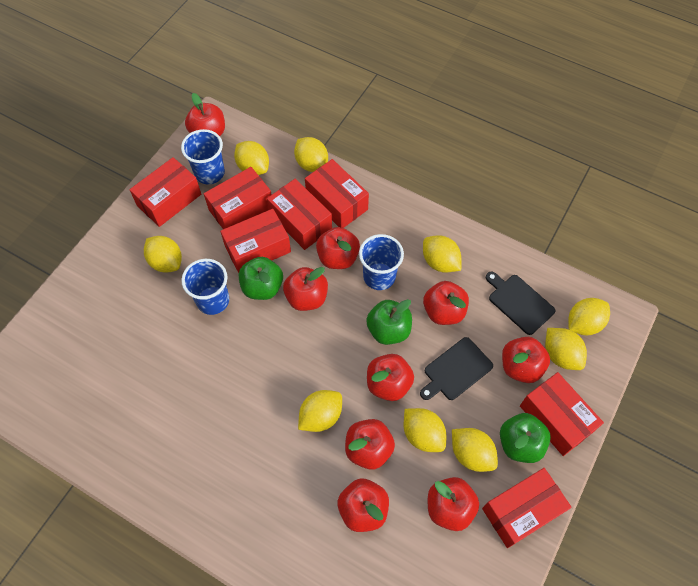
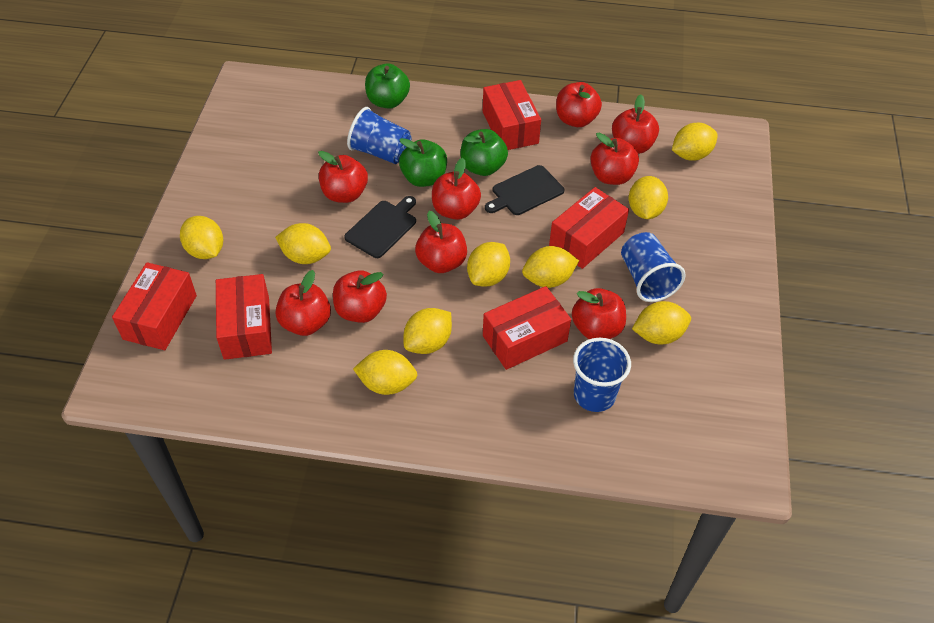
red box: 7 -> 5

